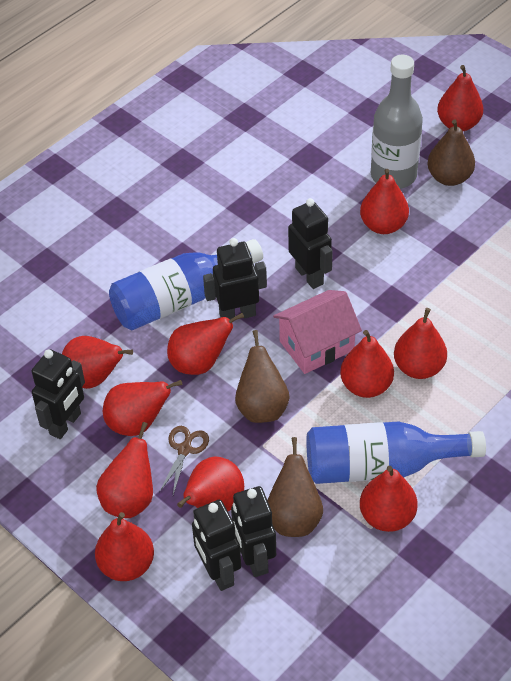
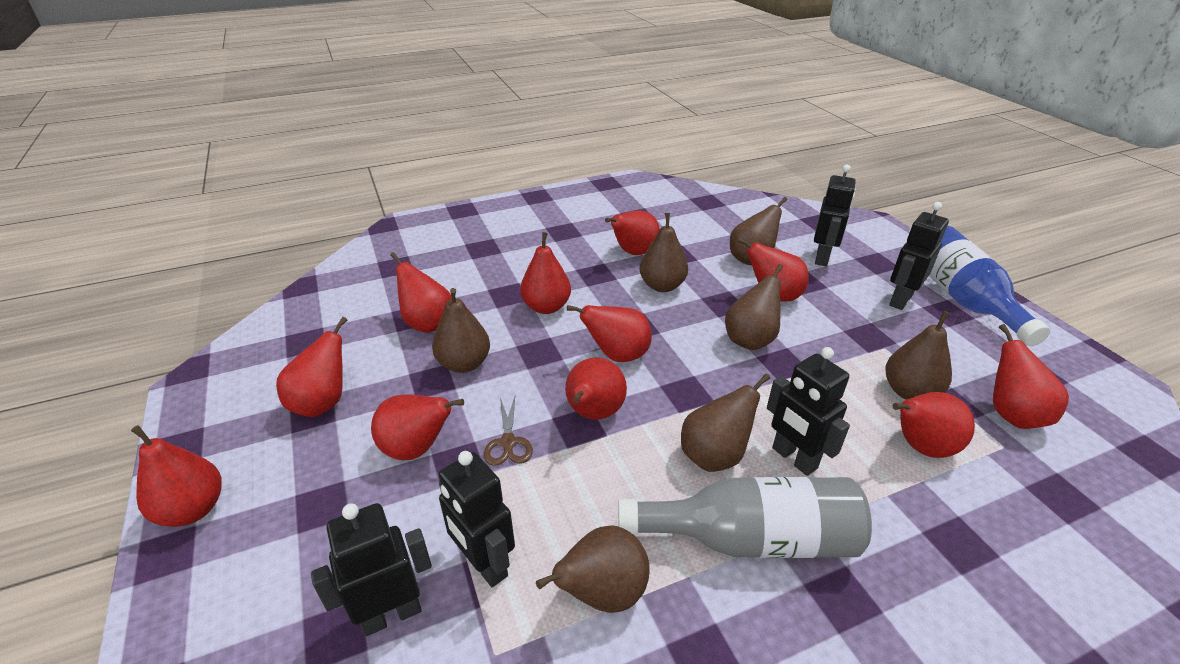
blue bottle: 2 -> 1
brown pear: 3 -> 7
pink house: 1 -> 0

